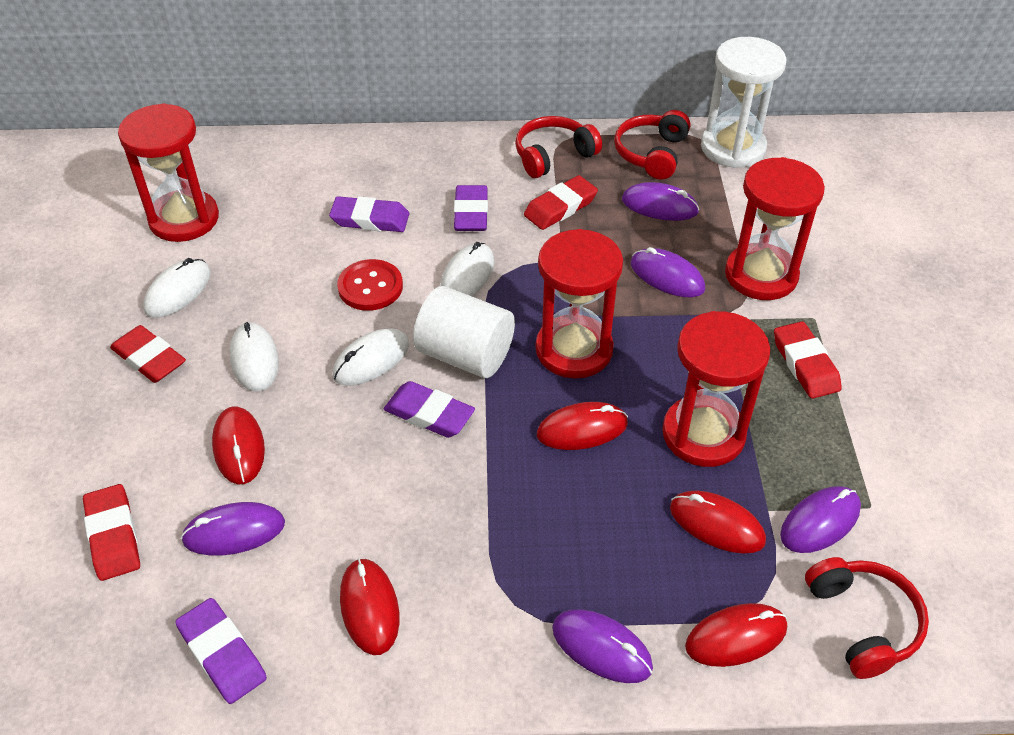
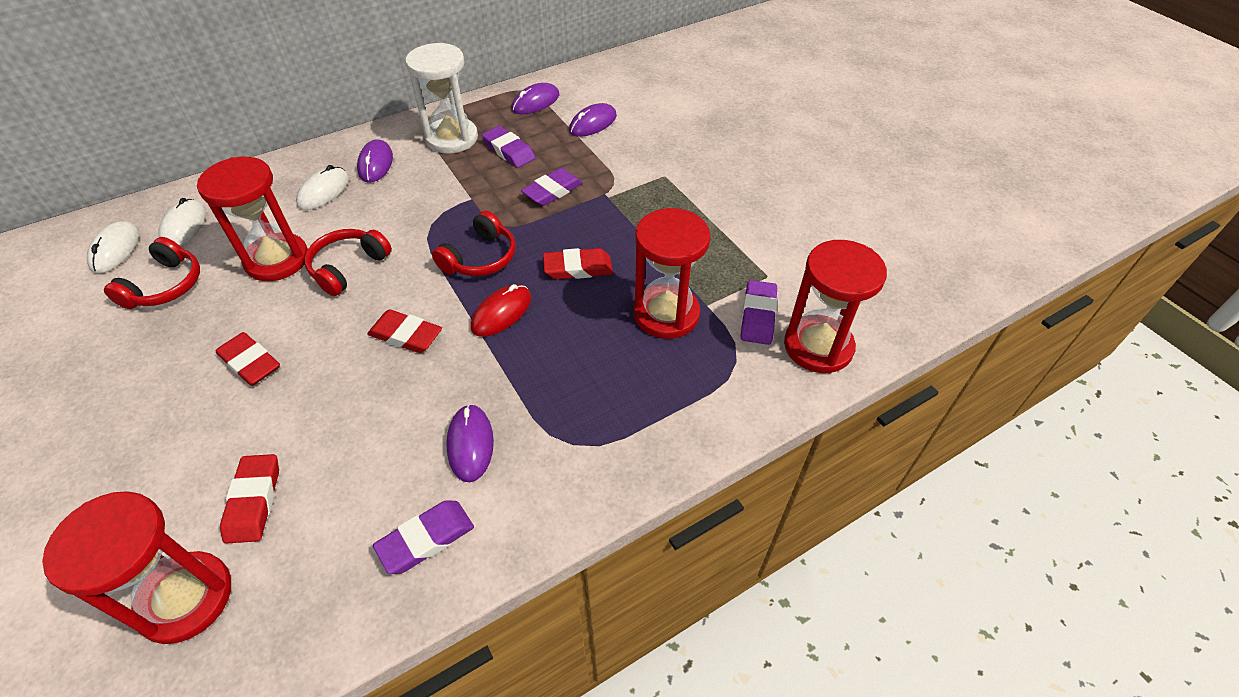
purple mouse: 5 -> 4
red button: 1 -> 0
red mouse: 5 -> 1
white cylinder: 1 -> 0
white mouse: 4 -> 3

